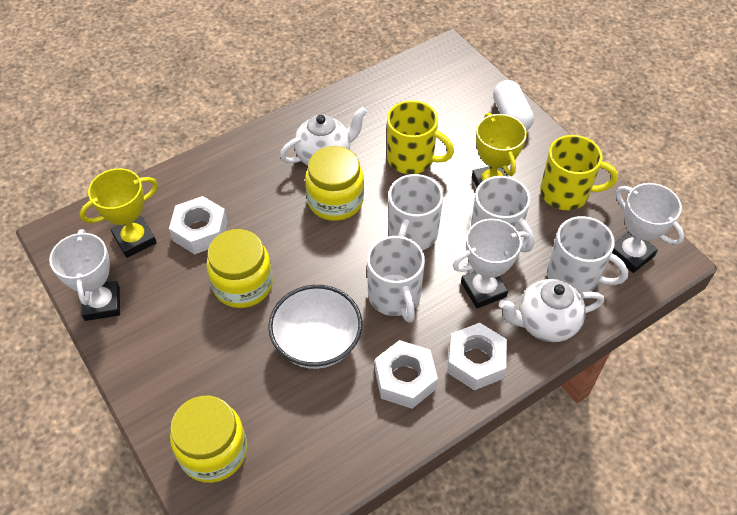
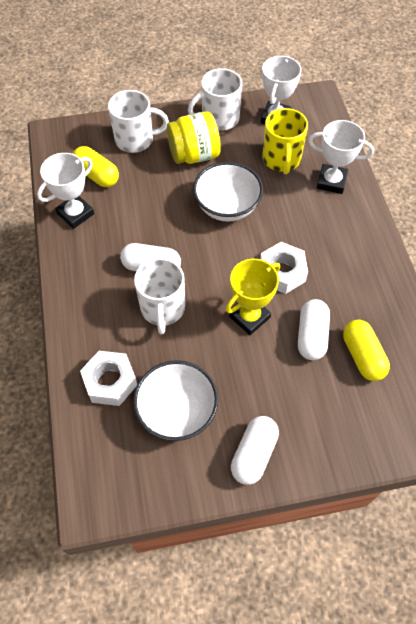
white bowl: 1 -> 2
white capsule: 1 -> 3
white mug: 4 -> 3
white nut: 3 -> 2
white teapot: 2 -> 0
yellow capsule: 0 -> 2
yellow jar: 3 -> 1
yellow mug: 2 -> 1
yellow trophy: 2 -> 1

